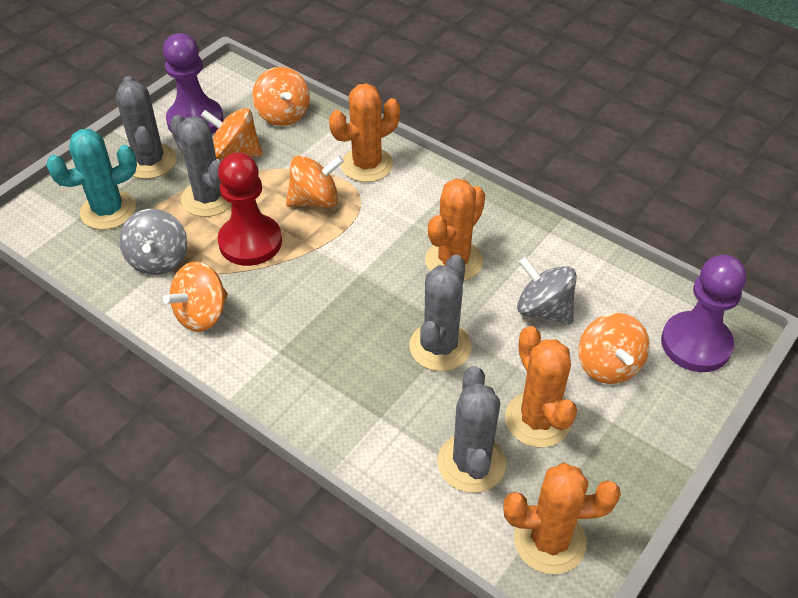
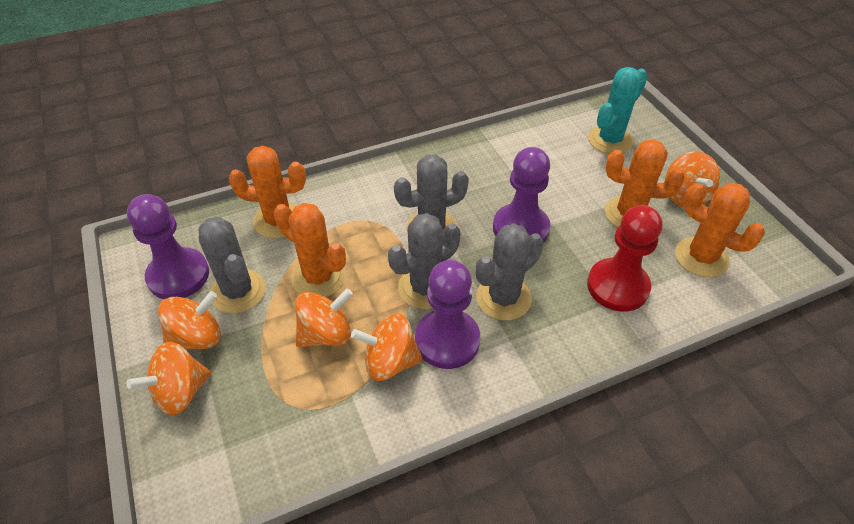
grey spinning top: 2 -> 0
purple pawn: 2 -> 3

